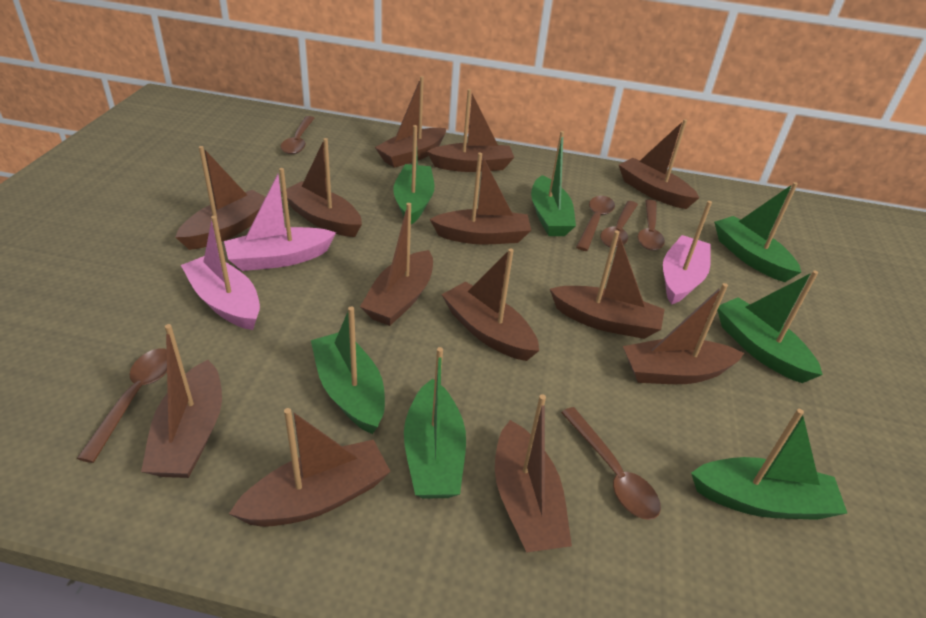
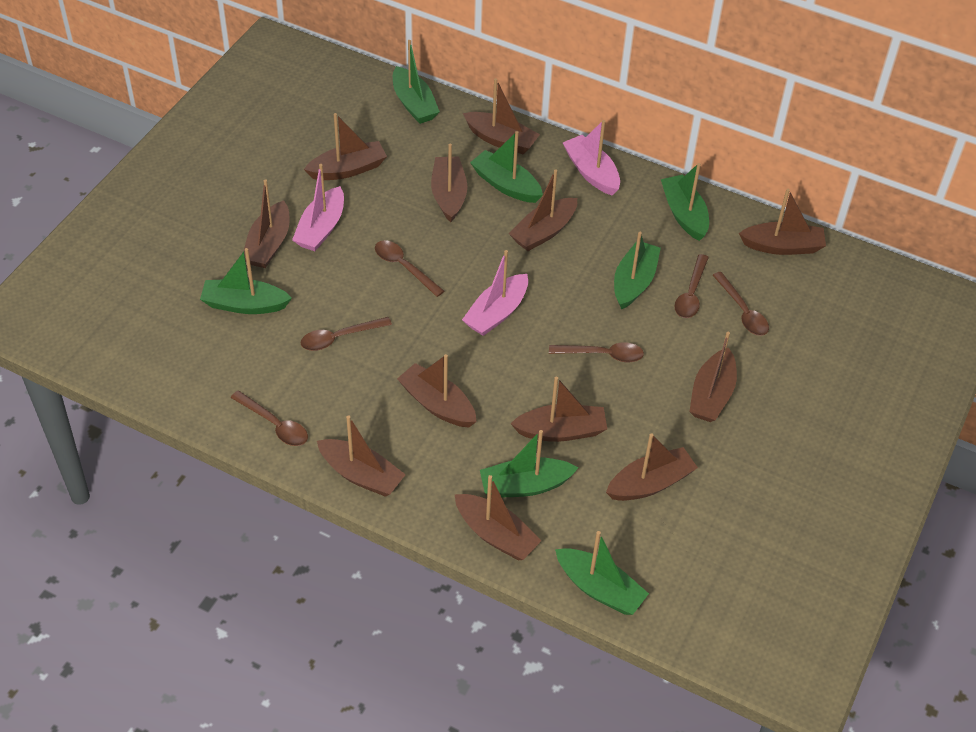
brown boat: 13 -> 12

